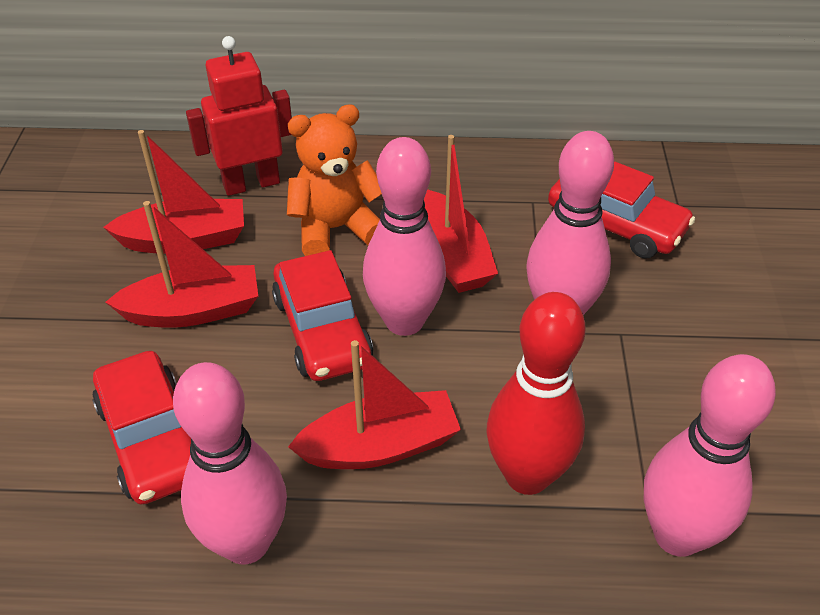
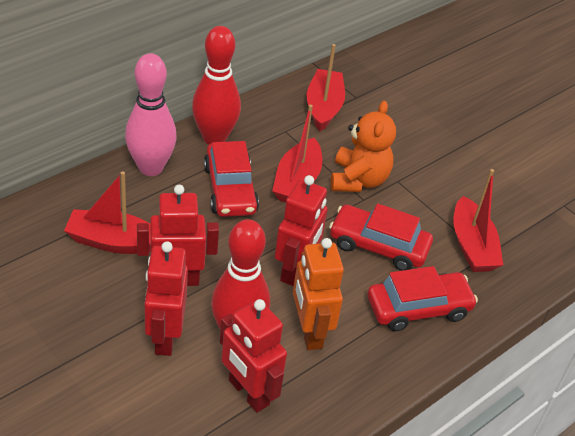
orange robot: 0 -> 1
pink bowling pin: 4 -> 1
red bowling pin: 1 -> 2
red robot: 1 -> 4

